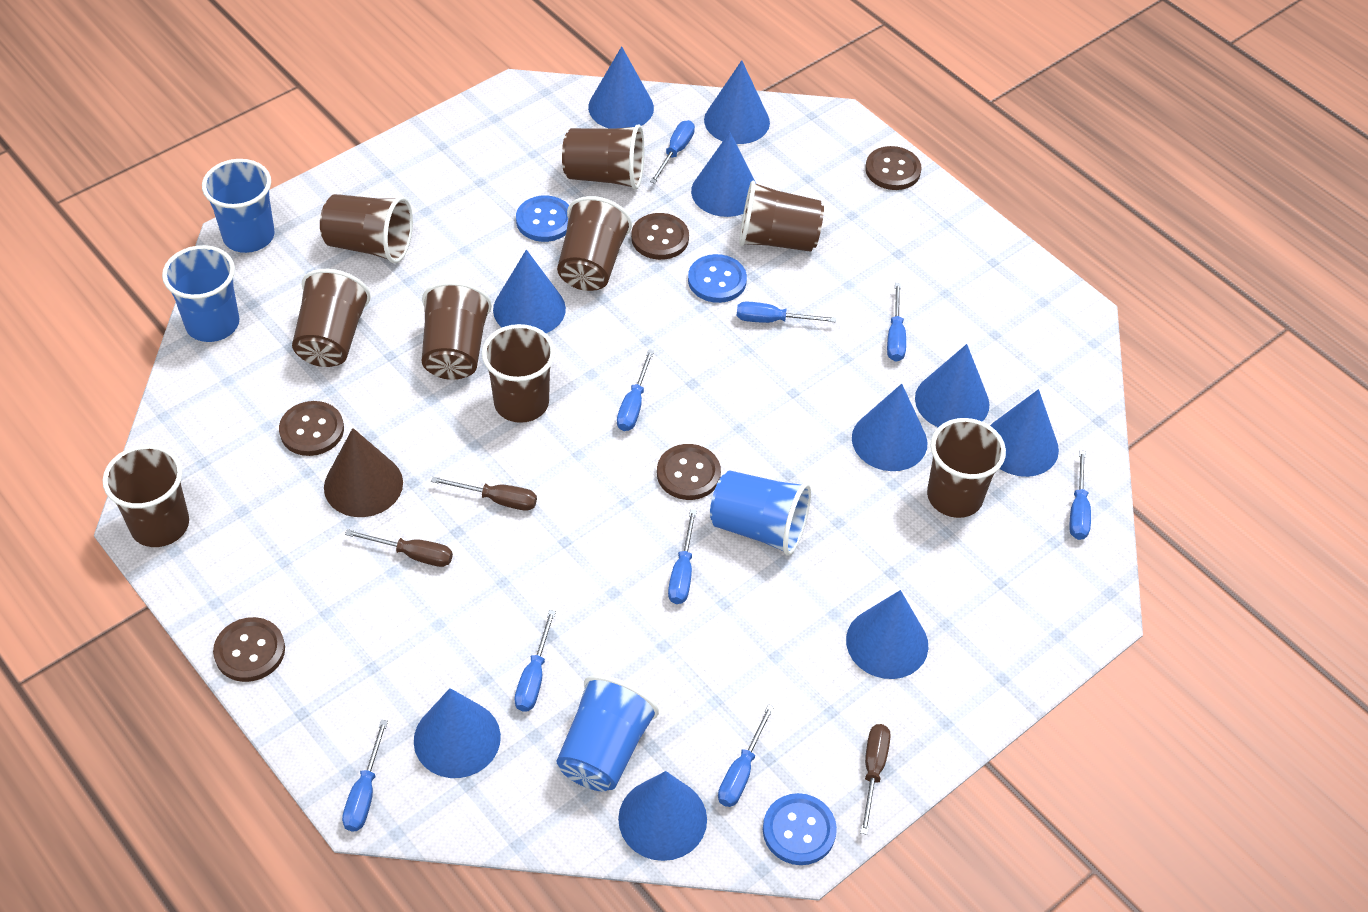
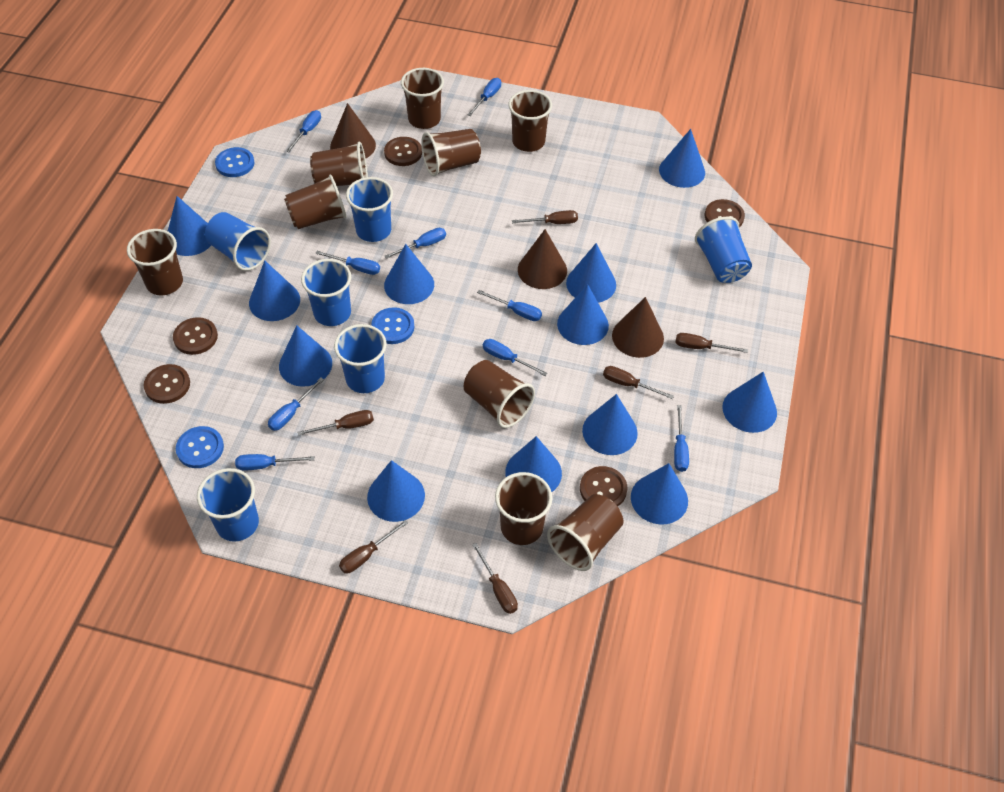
blue cone: 10 -> 12
blue cup: 4 -> 6
brown cone: 1 -> 3
brown screwdriver: 3 -> 6

